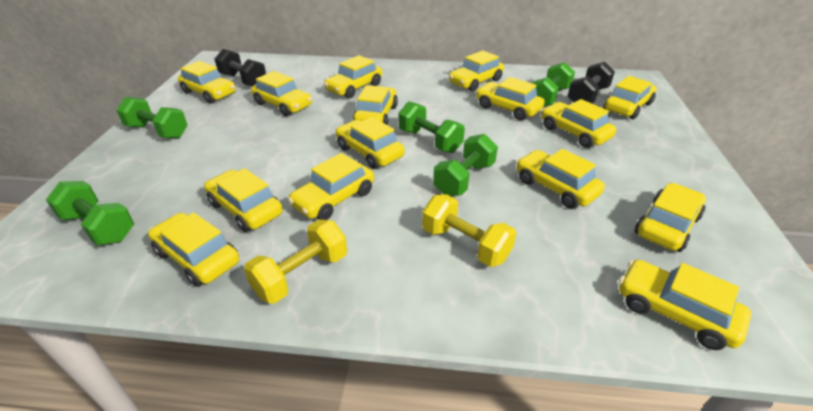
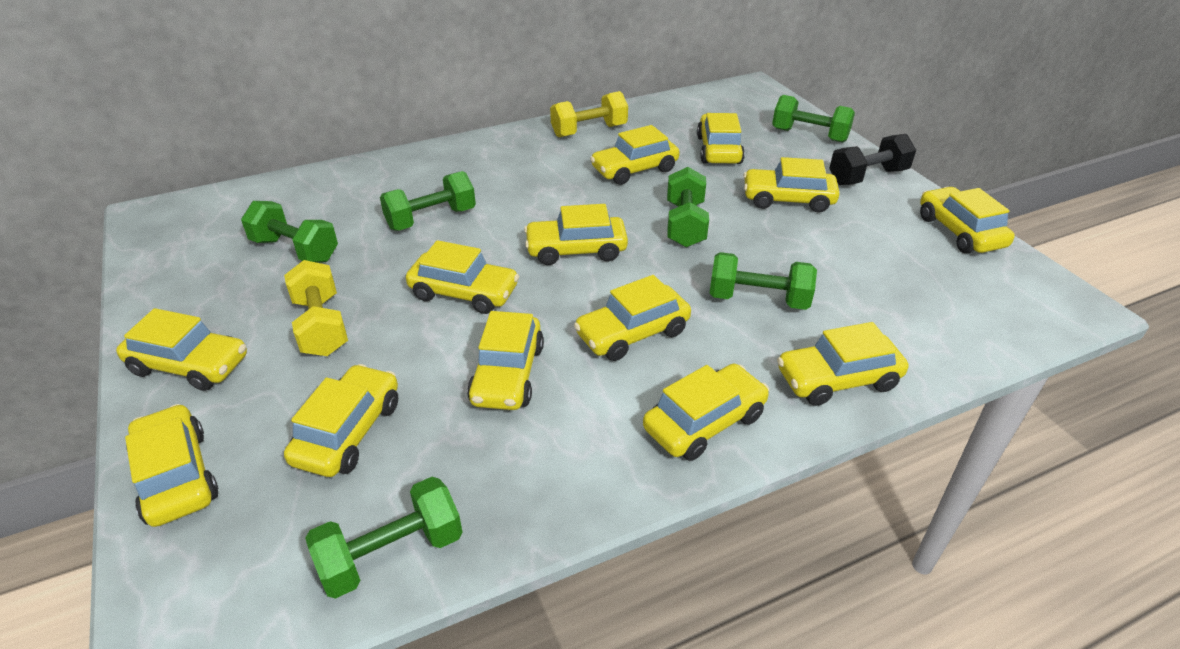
black dumbbell: 2 -> 1
green dumbbell: 5 -> 6
yellow car: 15 -> 13

